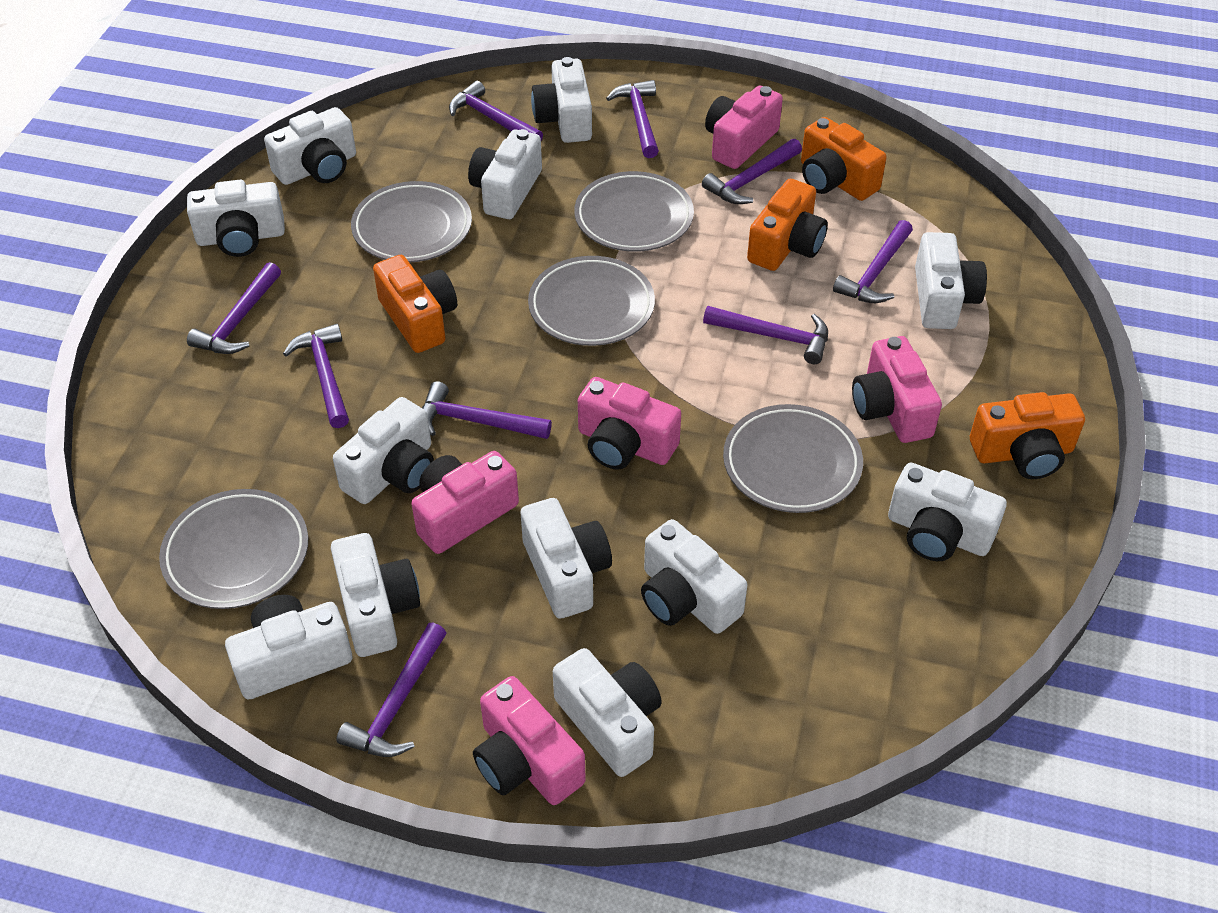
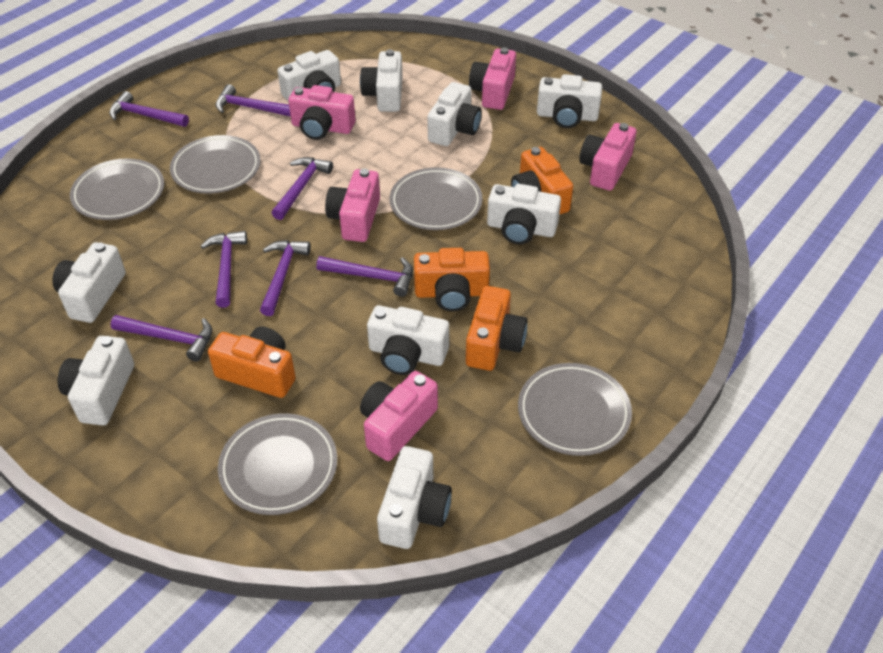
purple hammer: 9 -> 7
white camera: 12 -> 9

